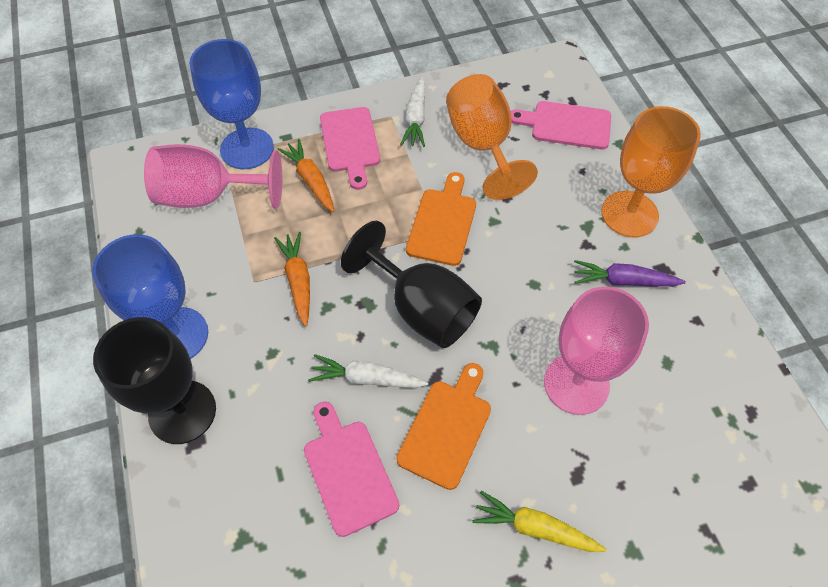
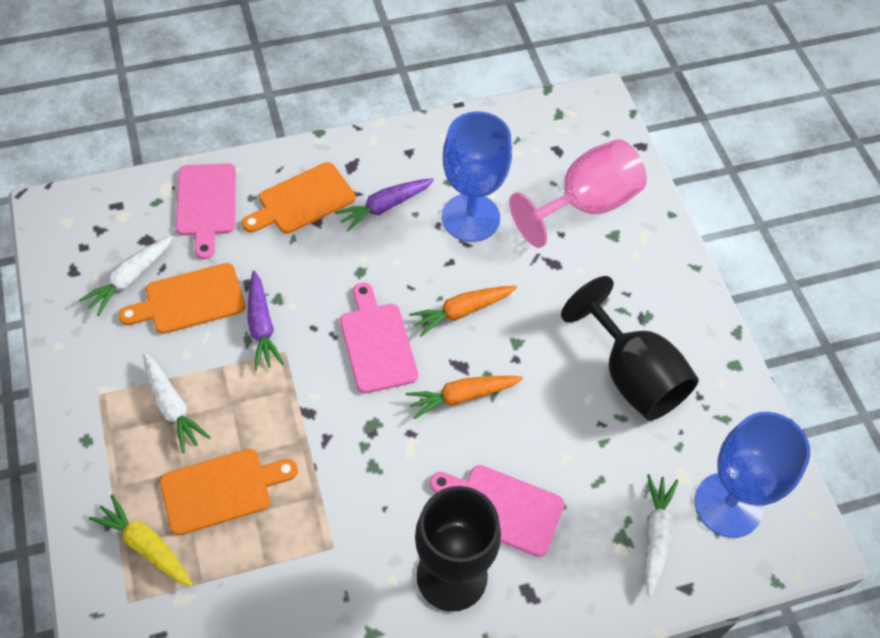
orange cutting board: 2 -> 3
orange goblet: 2 -> 0
pink goblet: 2 -> 1
purple carrot: 1 -> 2
white carrot: 2 -> 3

